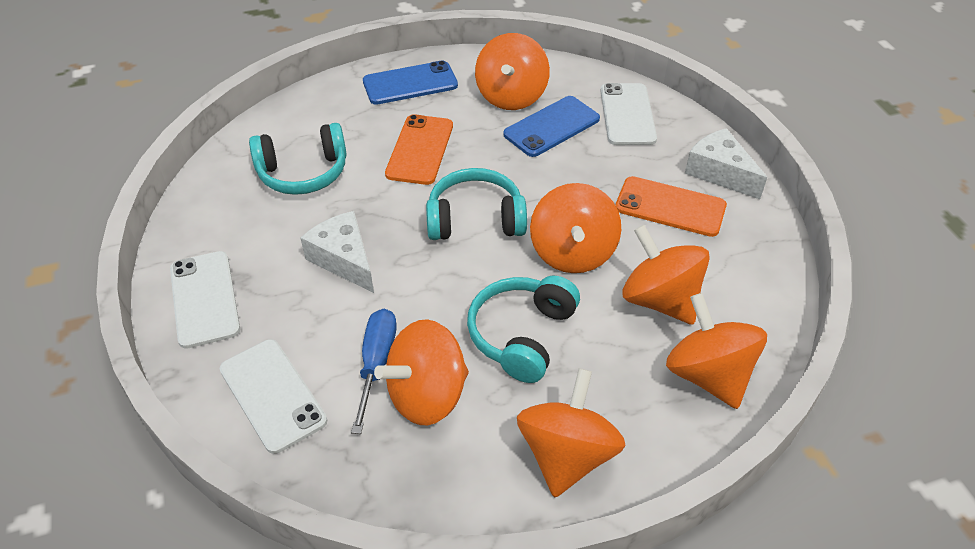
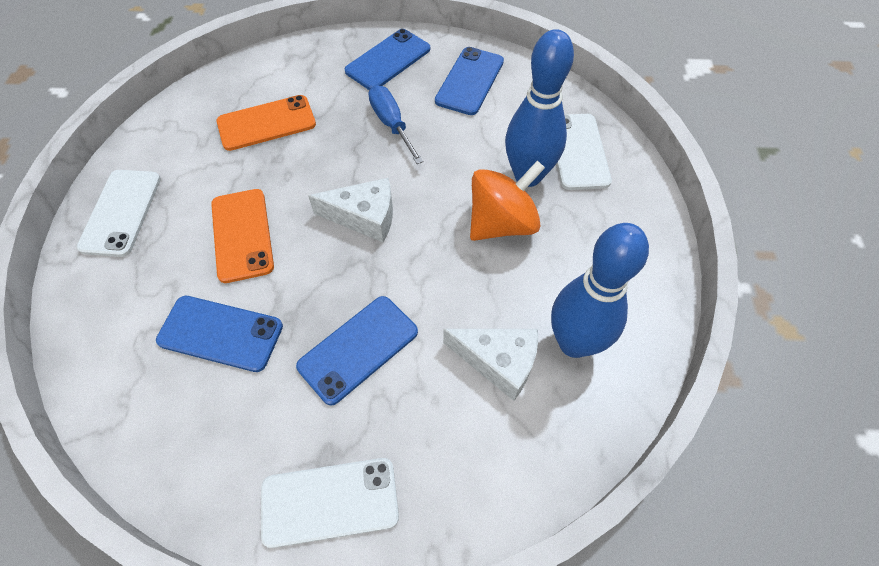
blue bowling pin: 0 -> 2
blue phone: 2 -> 4
orange spinning top: 6 -> 1
turquoise headphones: 3 -> 0

